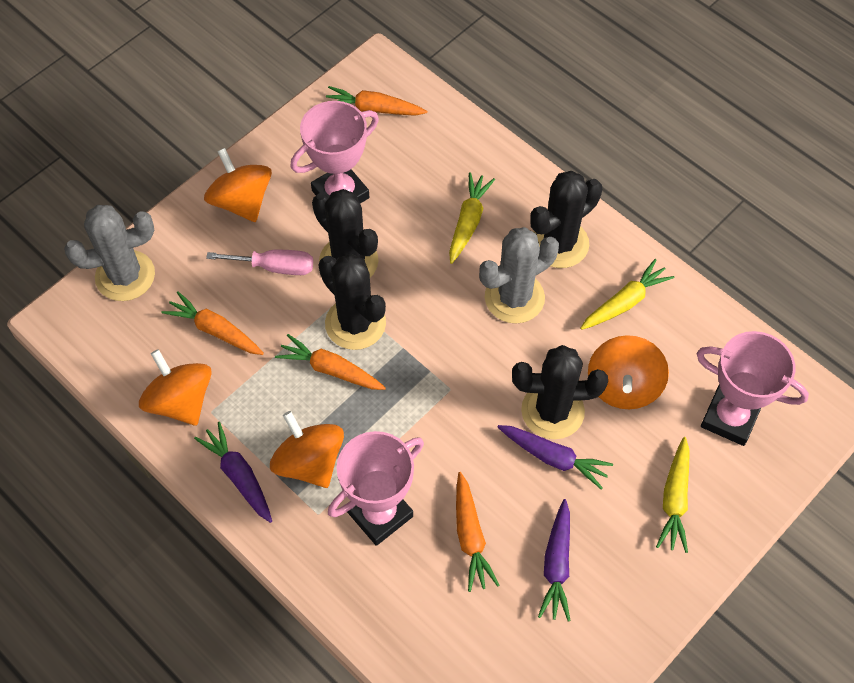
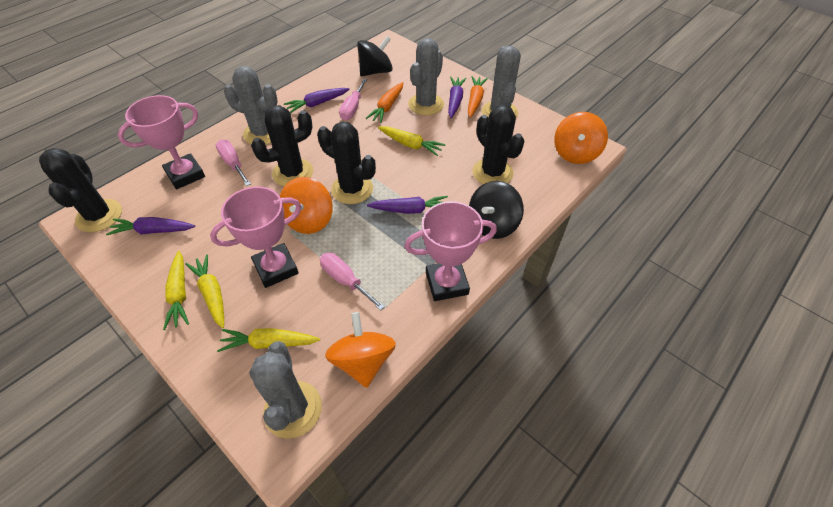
black spinning top: 0 -> 2
grey cactus: 2 -> 4
orange carrot: 4 -> 2
orange spinning top: 4 -> 3
pink screwdriver: 1 -> 3
purple carrot: 3 -> 4
yellow carrot: 3 -> 4

